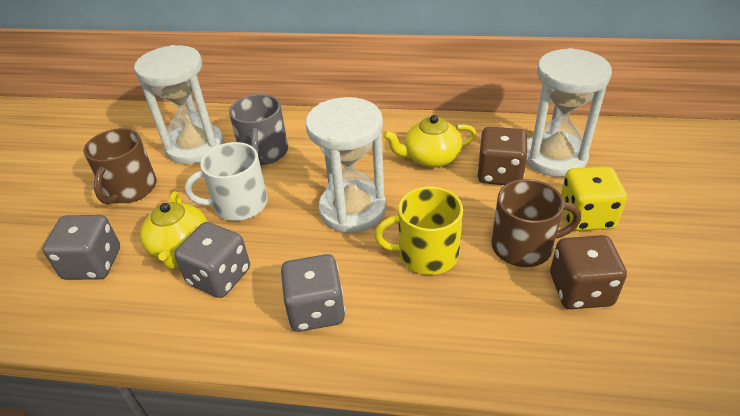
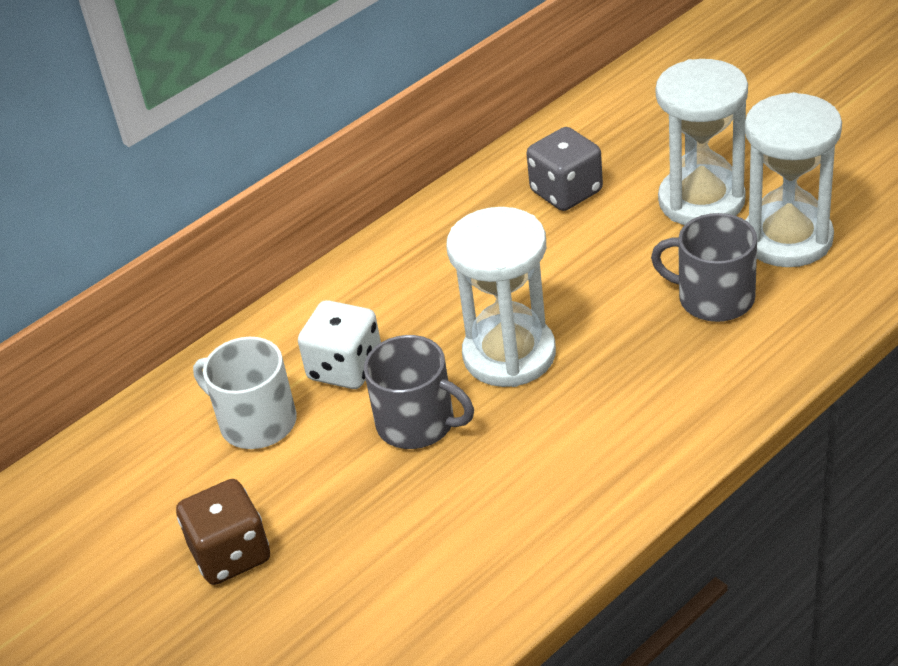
brown dice: 2 -> 1
brown mug: 2 -> 0
grey dice: 3 -> 1
grey mug: 1 -> 2
white dice: 0 -> 1
yellow dice: 1 -> 0
yellow mug: 1 -> 0
yellow teapot: 2 -> 0

